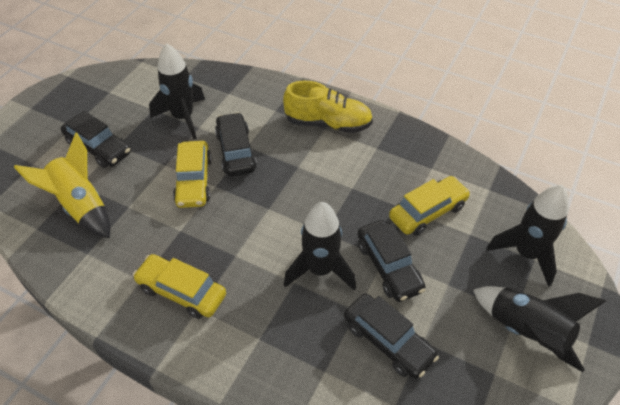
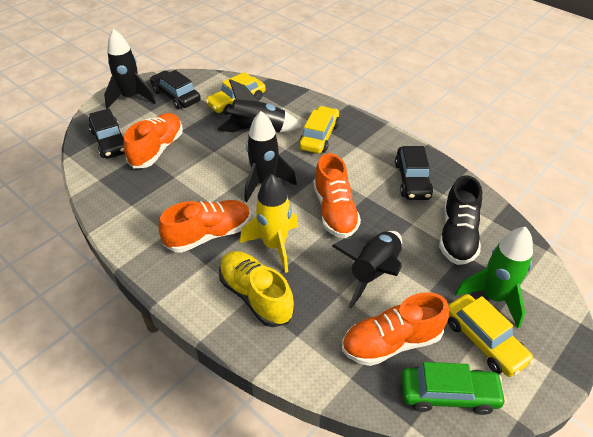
black car: 4 -> 3
black shoe: 0 -> 1
green car: 0 -> 1
green rocket: 0 -> 1
orange shoe: 0 -> 4

